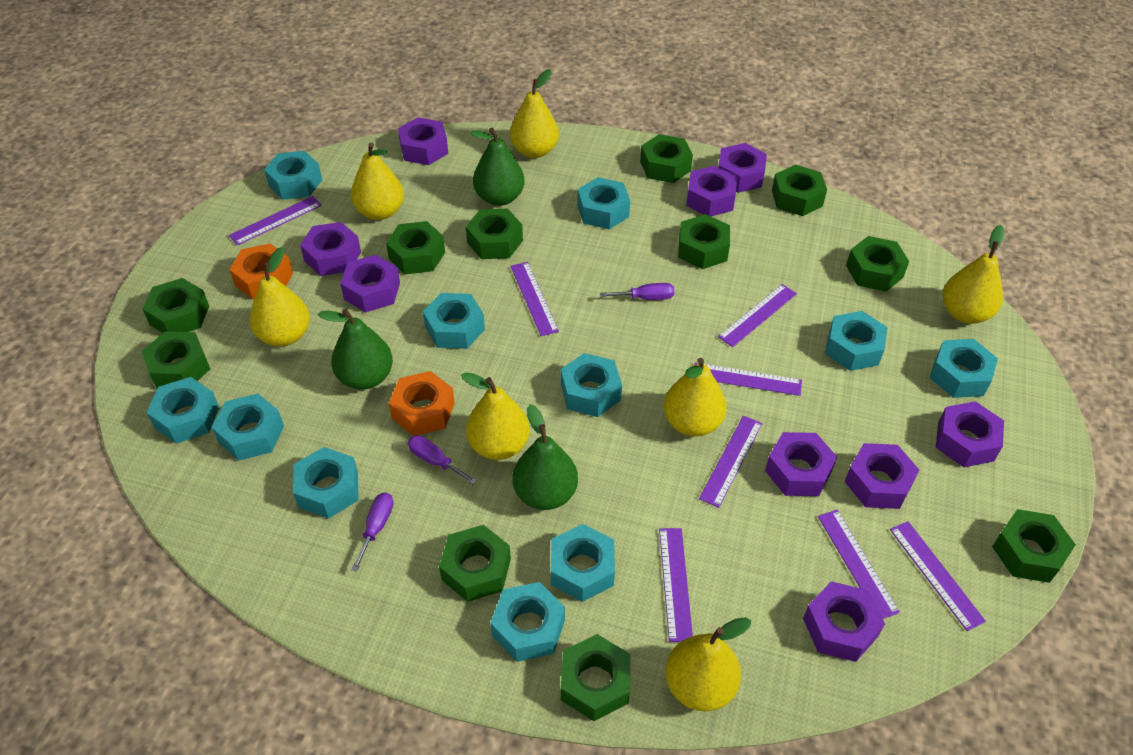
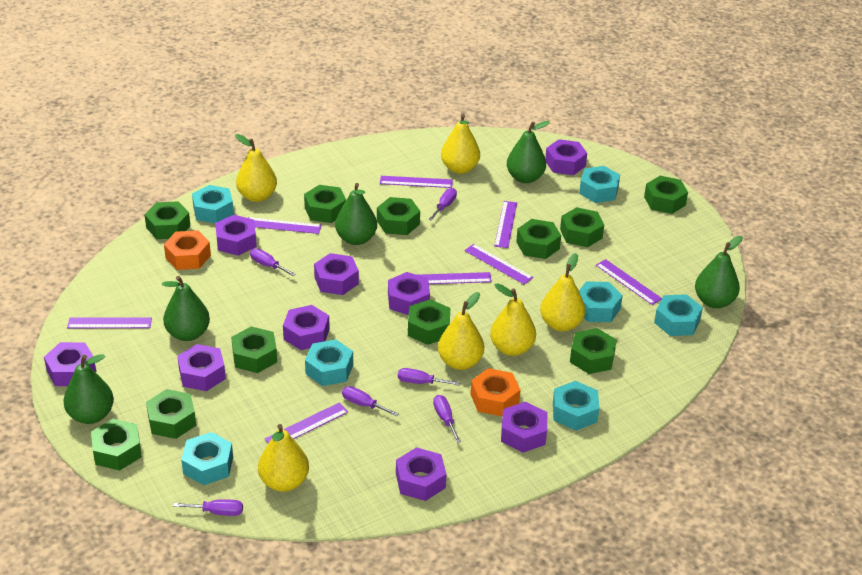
green pear: 3 -> 5
purple screwdriver: 3 -> 6
turquoise nut: 11 -> 7
yellow pear: 7 -> 6

